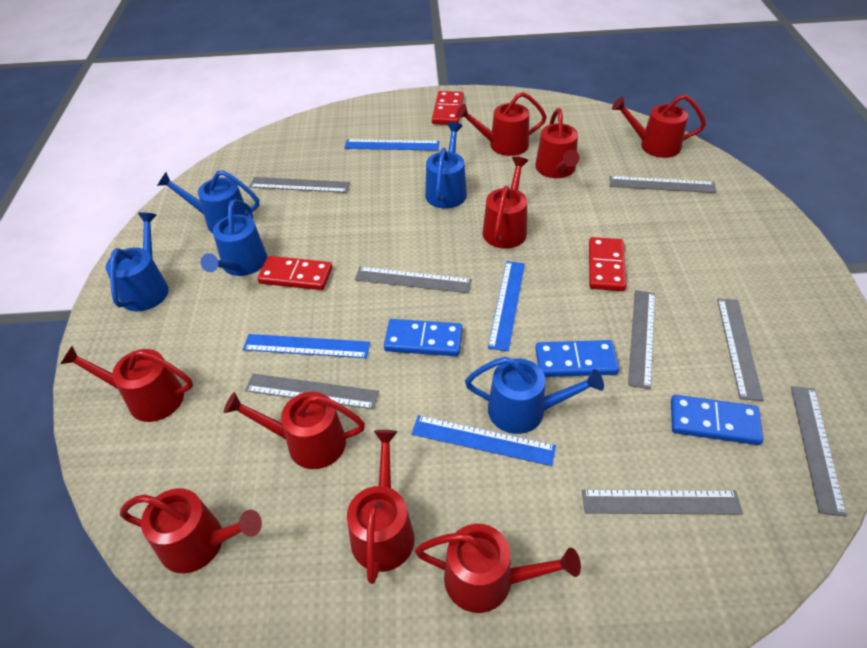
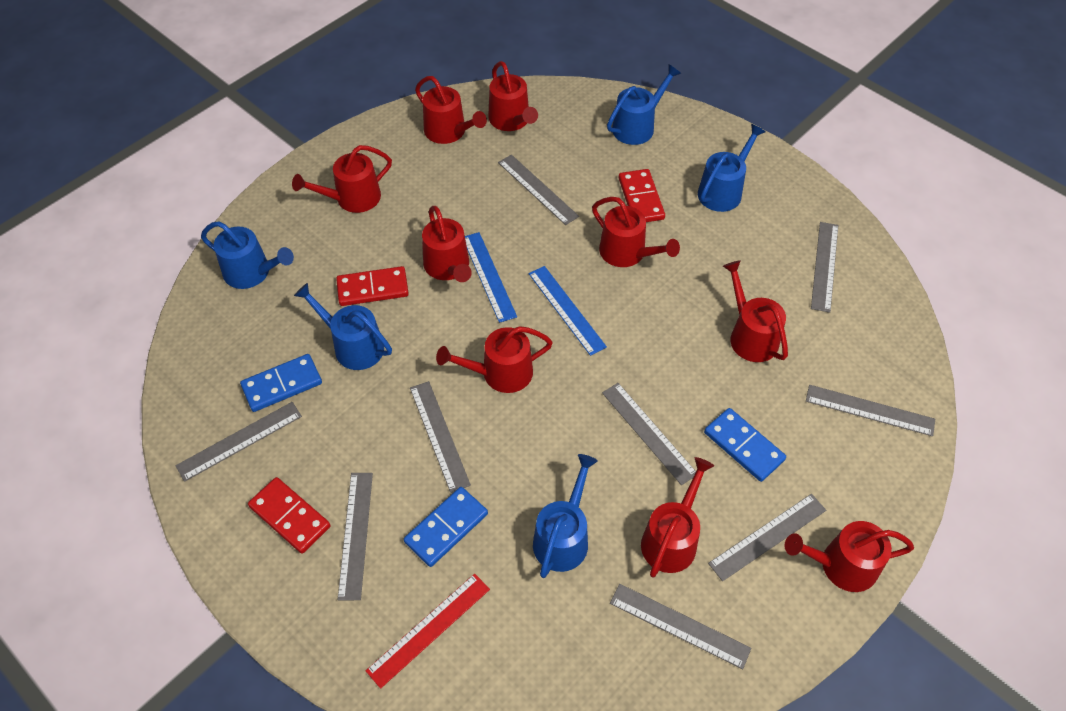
blue ruler: 4 -> 2
grey ruler: 8 -> 9
red ruler: 0 -> 1

